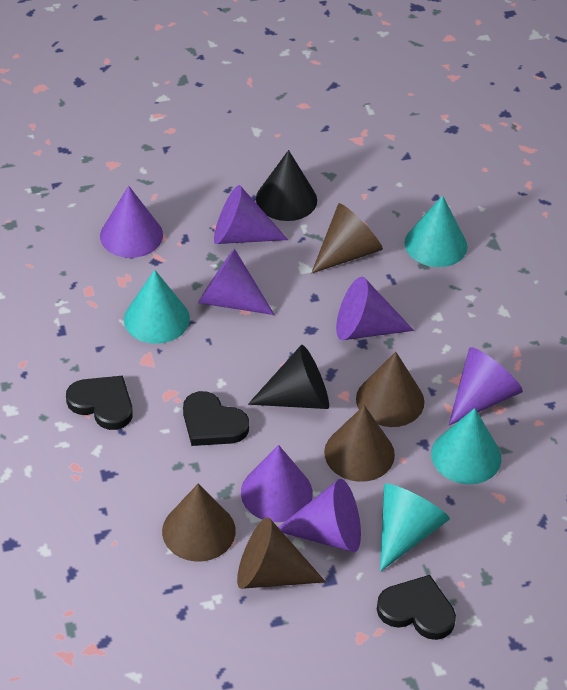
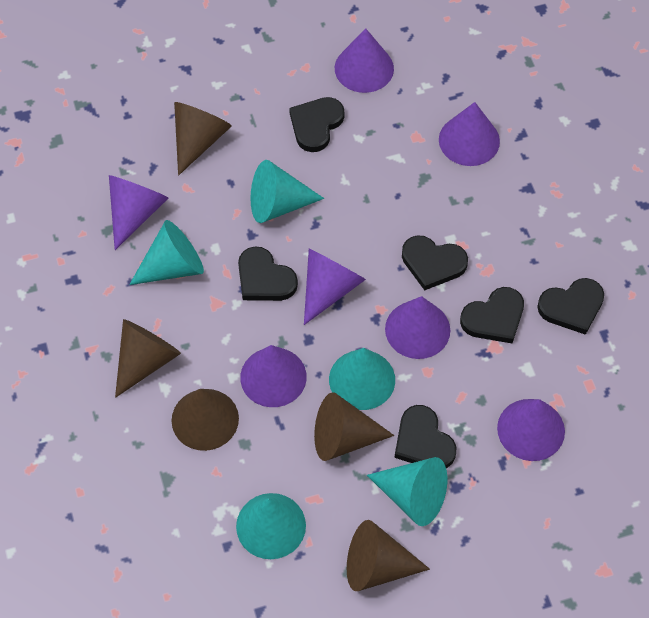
black cone: 2 -> 0
black heart: 3 -> 6
turquoise cone: 4 -> 5

